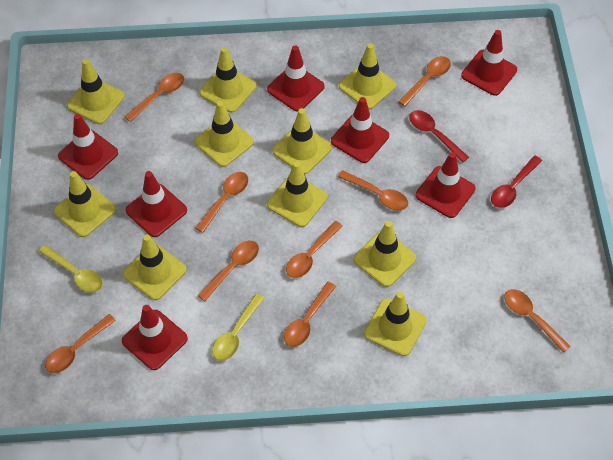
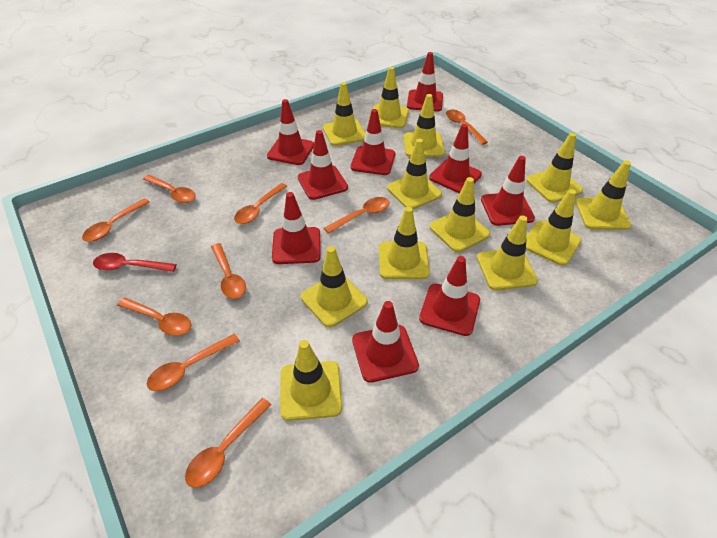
red spoon: 2 -> 1
red traffic cone: 7 -> 9
yellow spoon: 2 -> 0
yellow traffic cone: 10 -> 12

